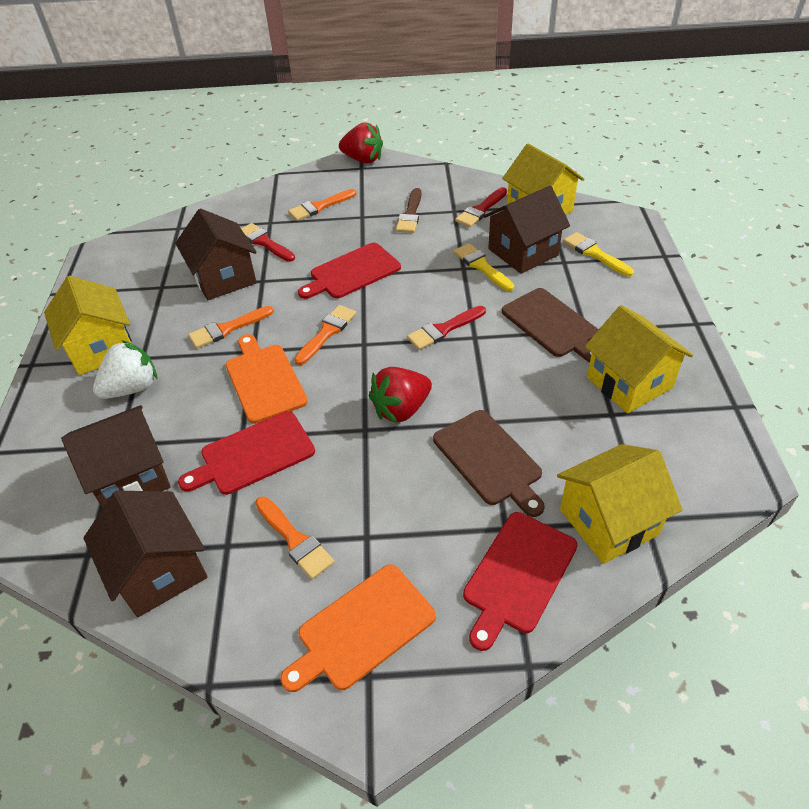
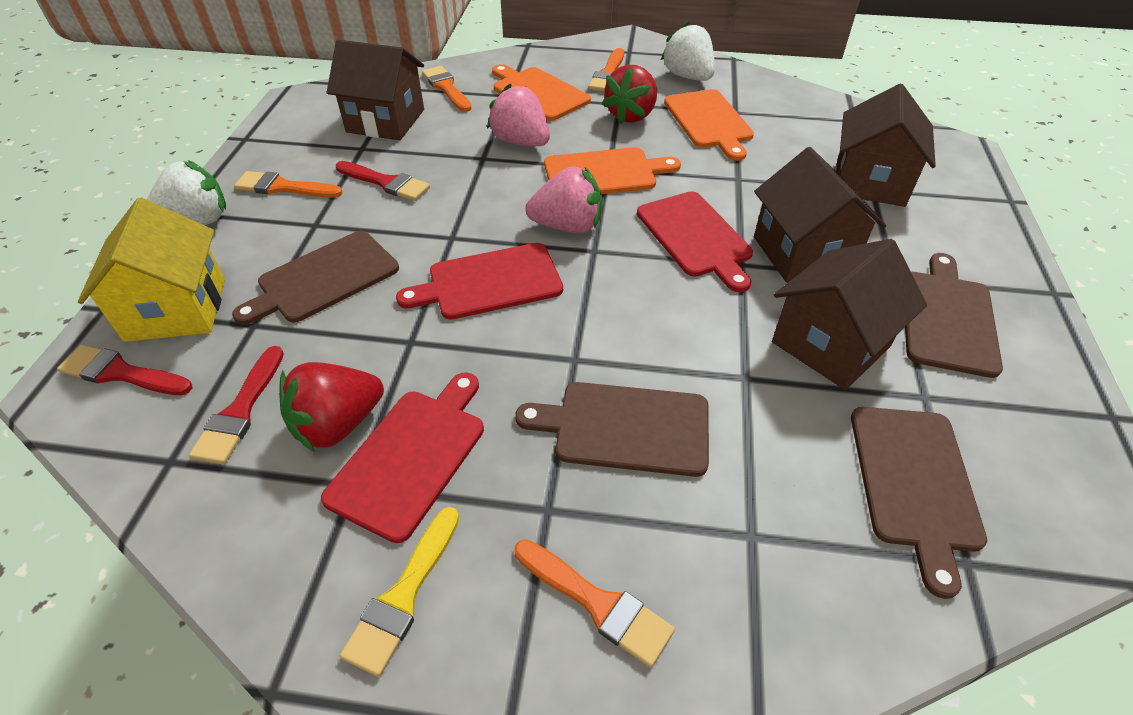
brown brush: 1 -> 0
brown cutting board: 2 -> 4
orange cutting board: 2 -> 3
pink strawberry: 0 -> 2
white strawberry: 1 -> 2
yellow brush: 2 -> 1
yellow house: 4 -> 1

